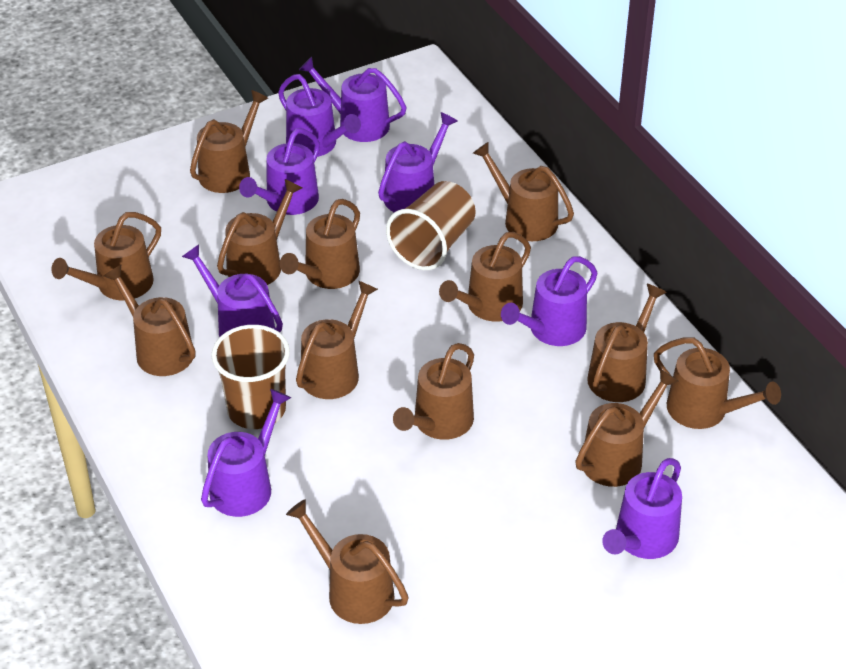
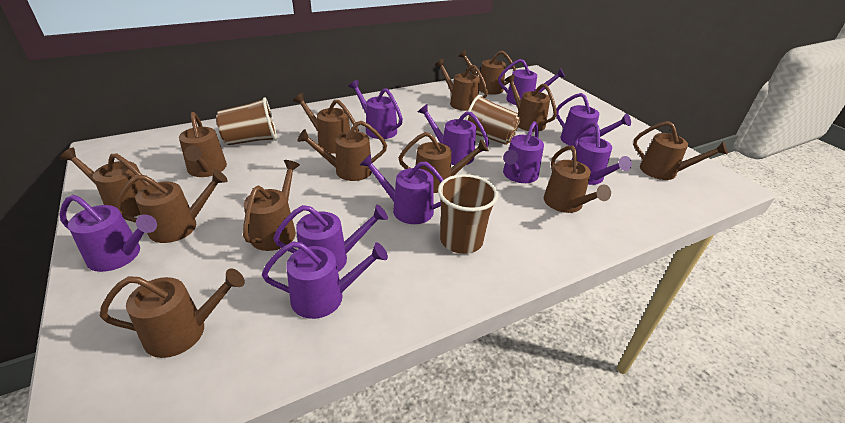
brown cup: 2 -> 3
purple watering can: 8 -> 10

